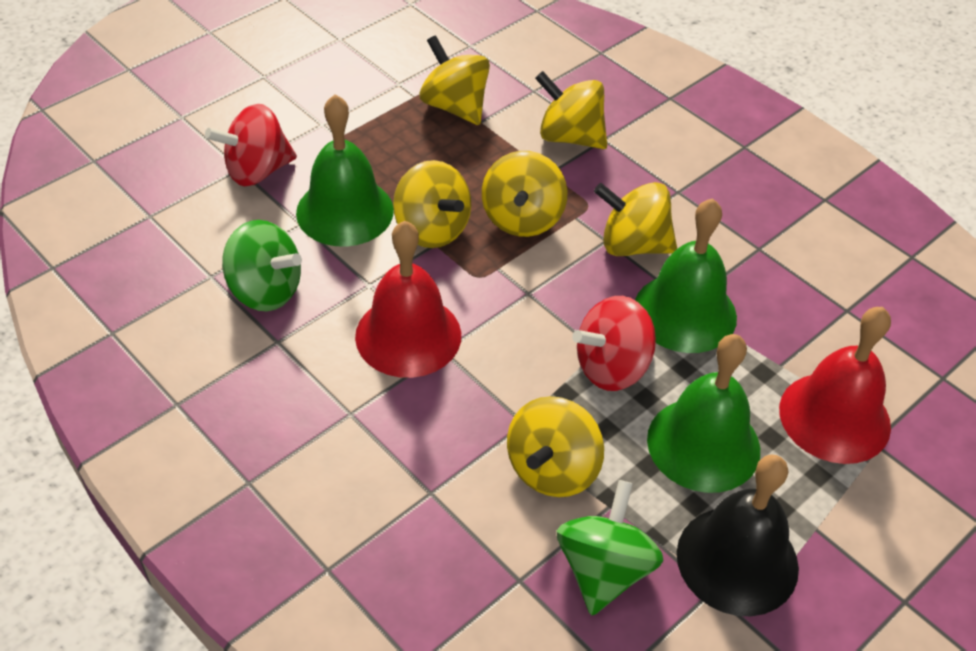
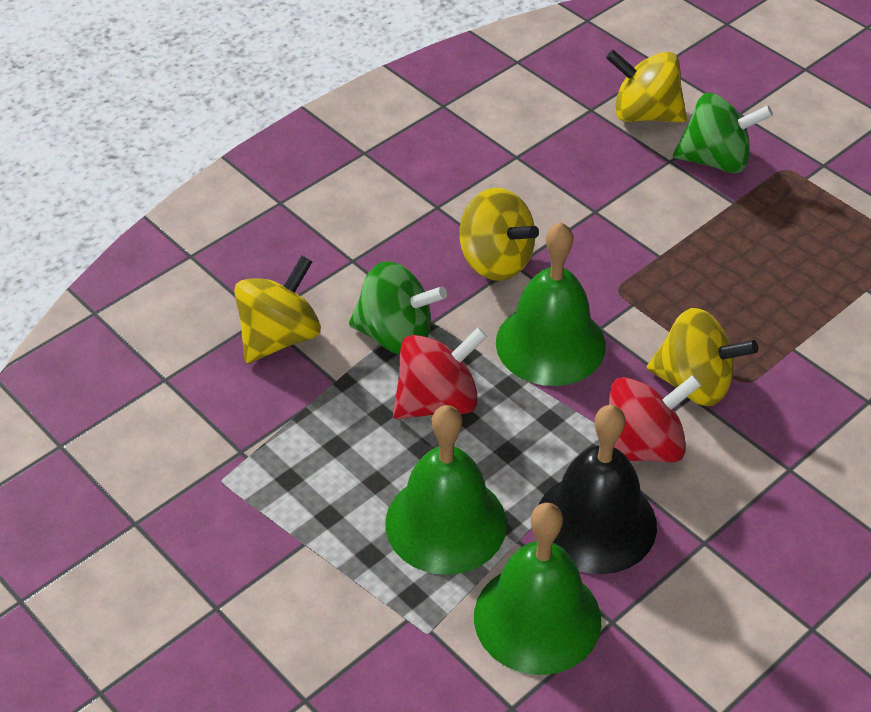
red bell: 2 -> 0
yellow spinning top: 6 -> 4

